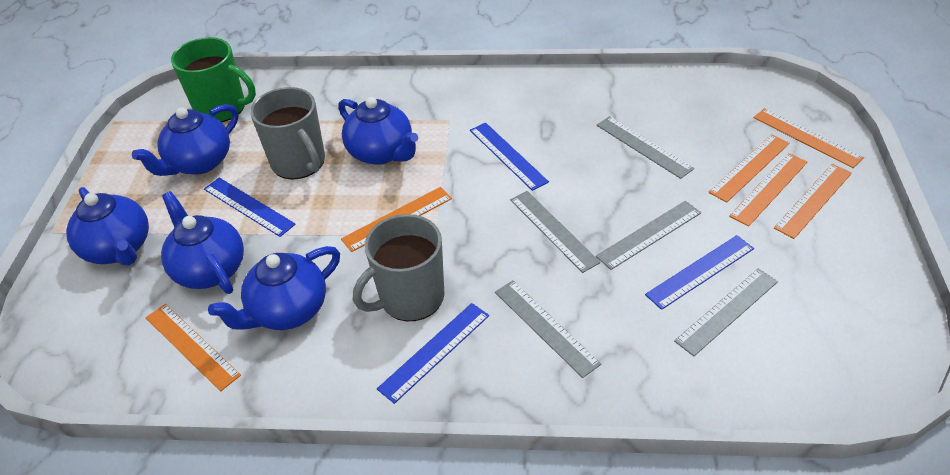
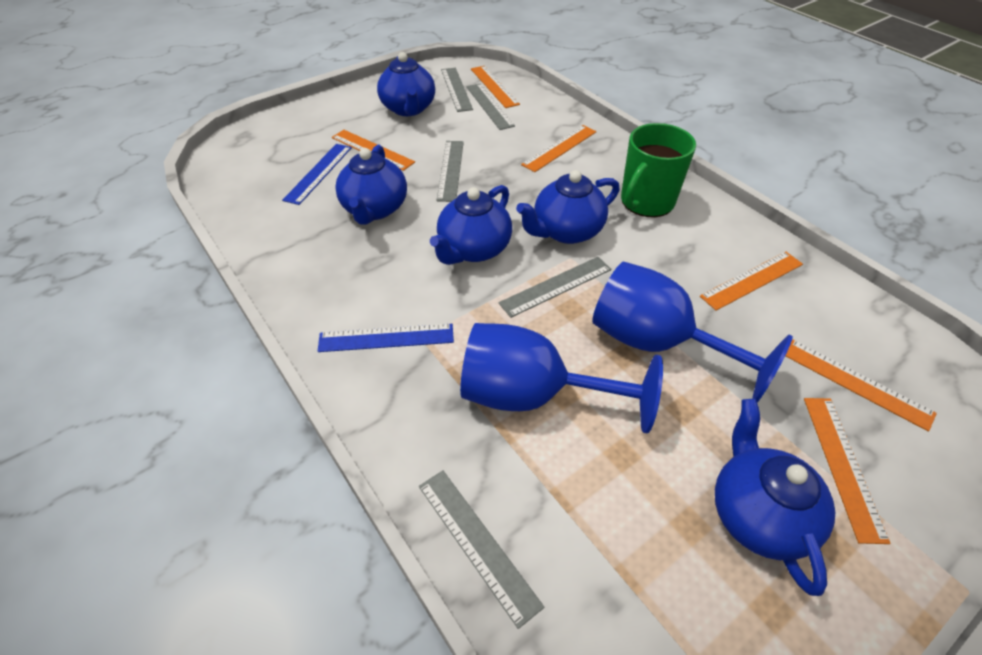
blue goblet: 0 -> 2
blue ruler: 4 -> 2
grey mug: 2 -> 0

